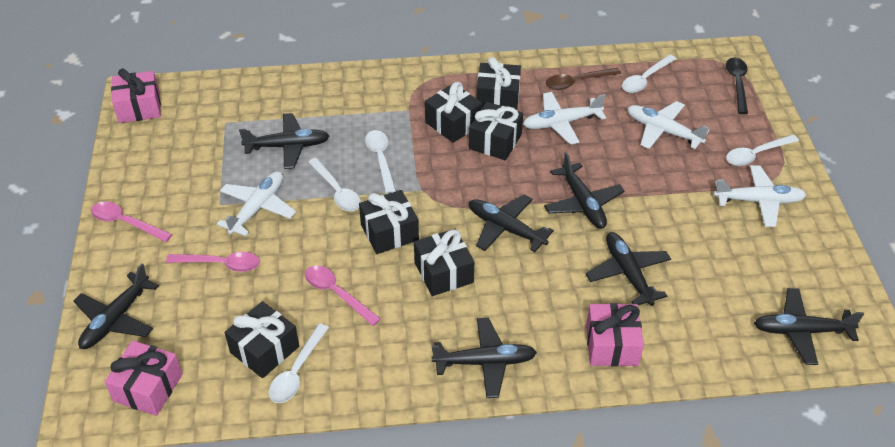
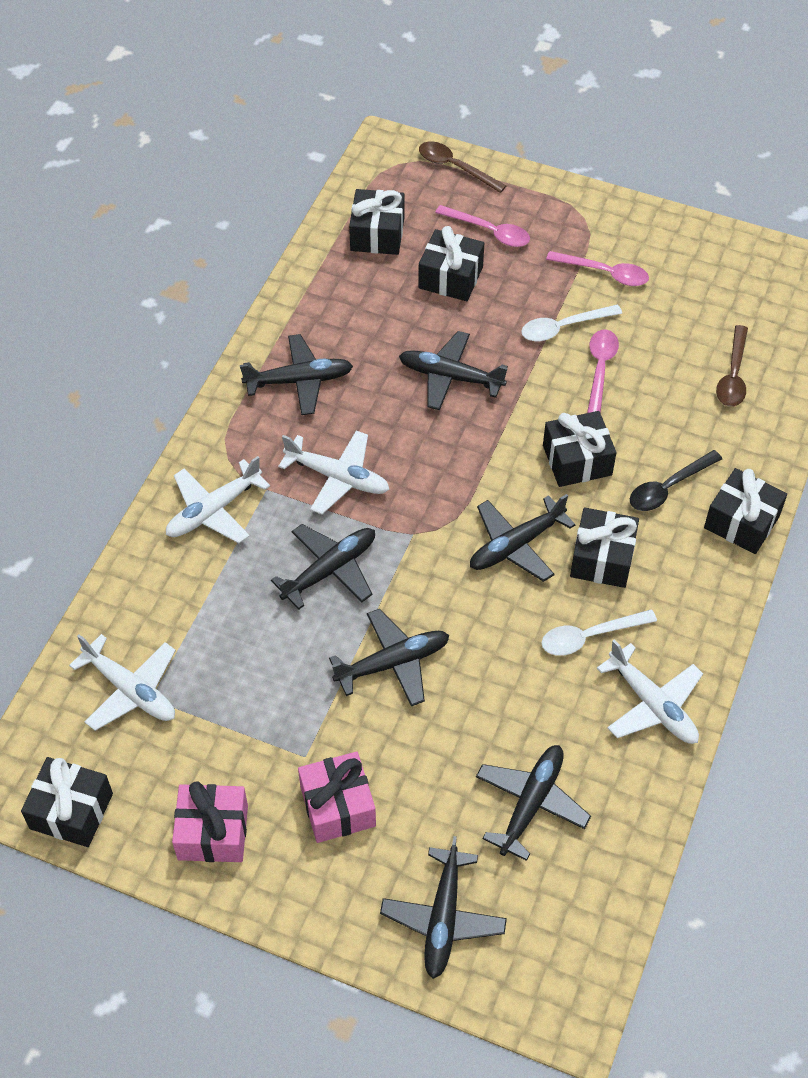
brown spoon: 1 -> 2
pink gift: 3 -> 2
white spoon: 5 -> 2

